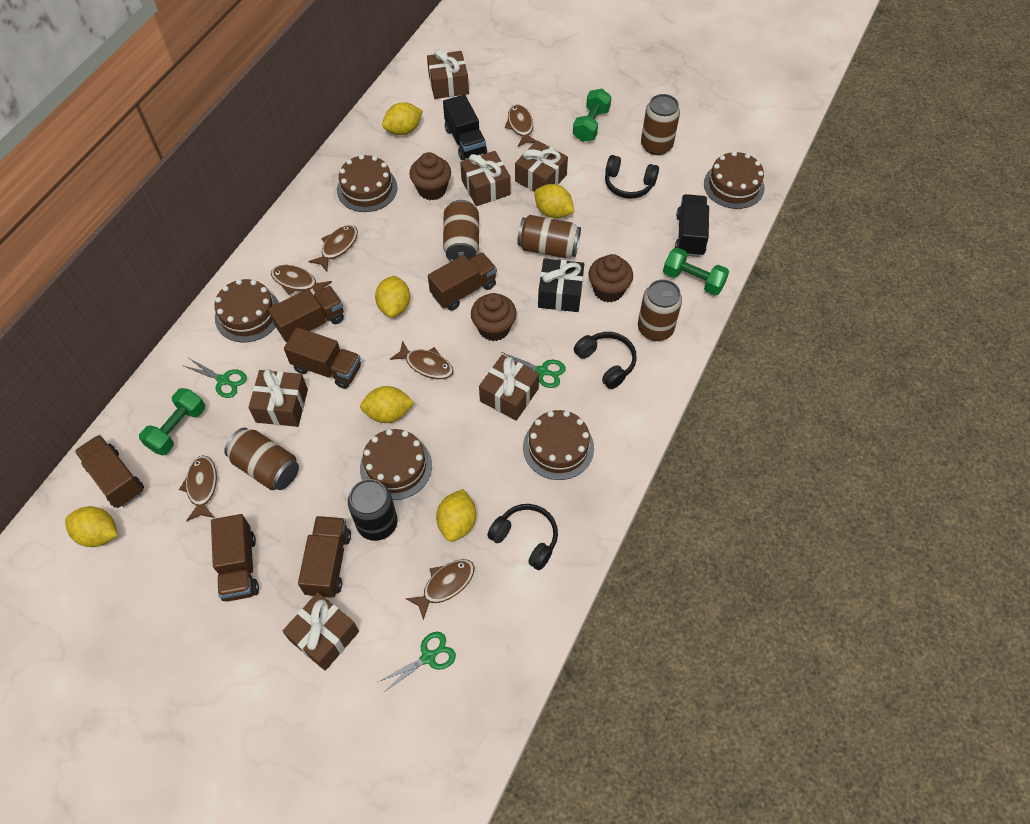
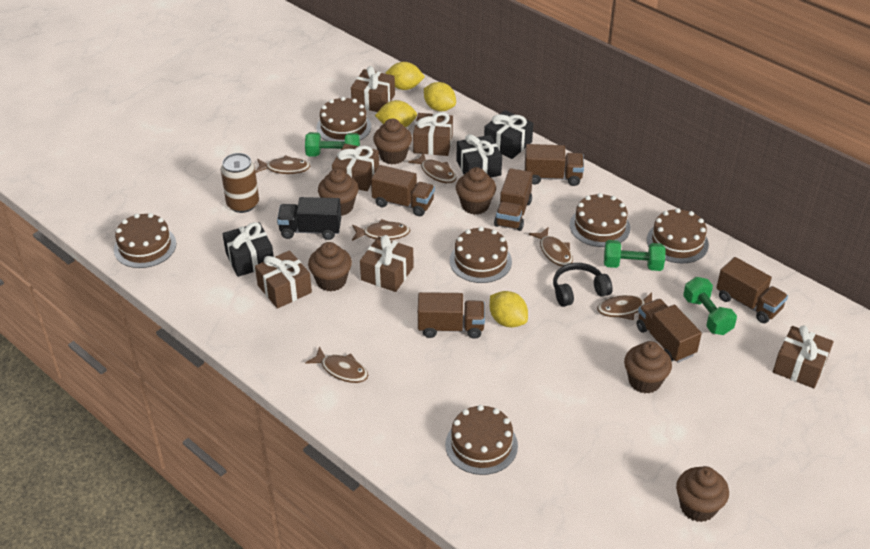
black can: 1 -> 0
black gift: 1 -> 3
black headphones: 3 -> 1
black truck: 2 -> 1
brown cake: 5 -> 6
brown can: 5 -> 1
brown cupcake: 3 -> 6
green scissors: 3 -> 0
yellow lemon: 6 -> 4

